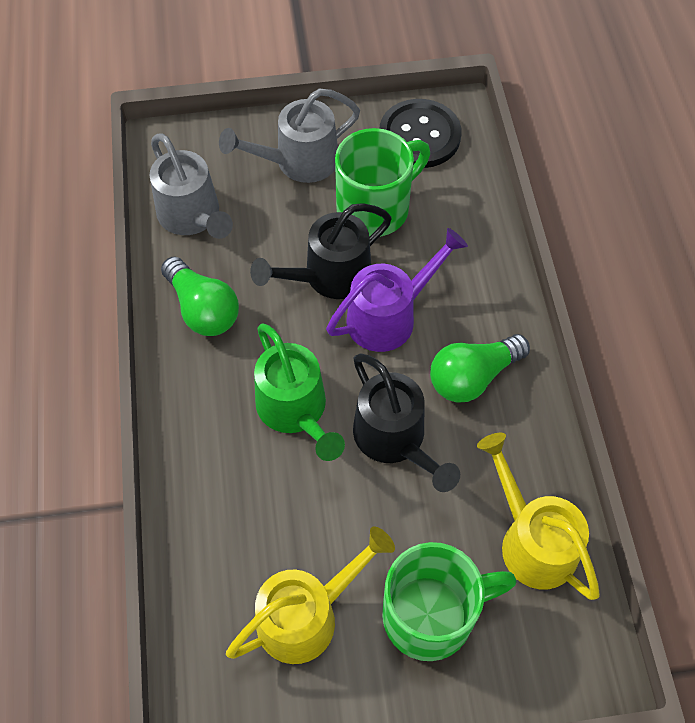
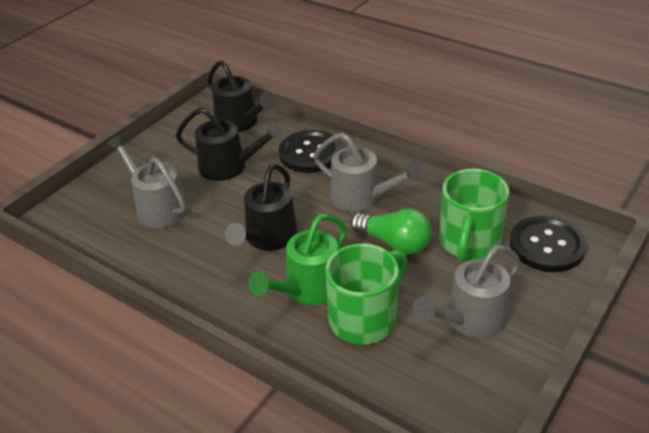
black button: 1 -> 2
black watering can: 2 -> 3
green light bulb: 2 -> 1
grey watering can: 2 -> 3
purple watering can: 1 -> 0
yellow watering can: 2 -> 0

